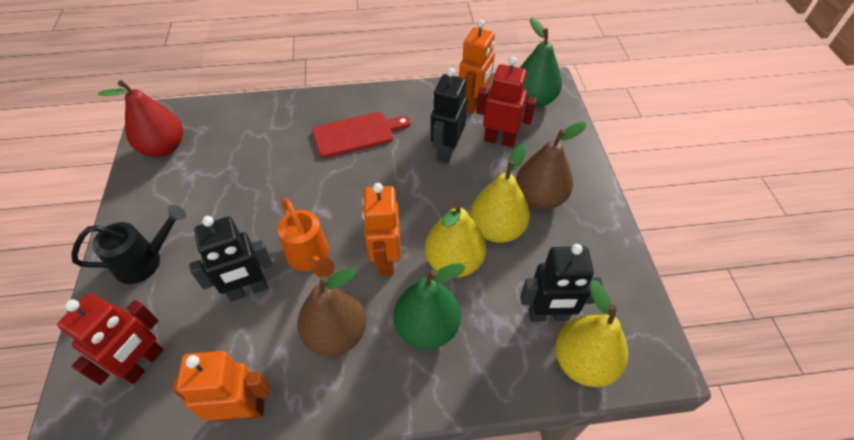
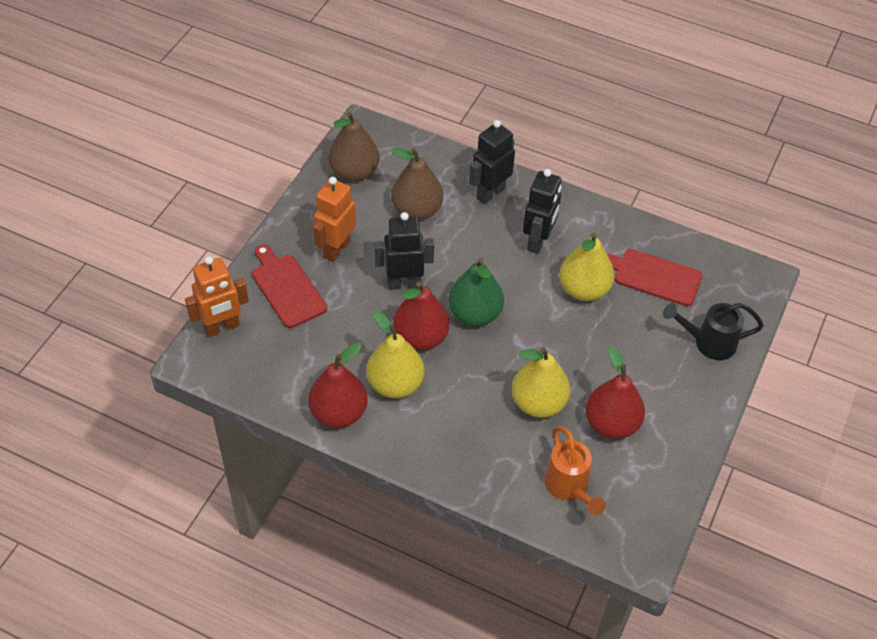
green pear: 2 -> 1
orange robot: 3 -> 2
red cutting board: 1 -> 2
red pear: 1 -> 3
red robot: 2 -> 0

